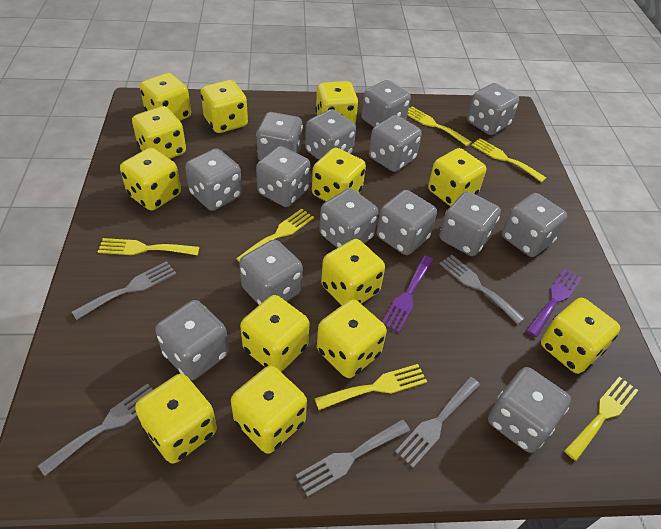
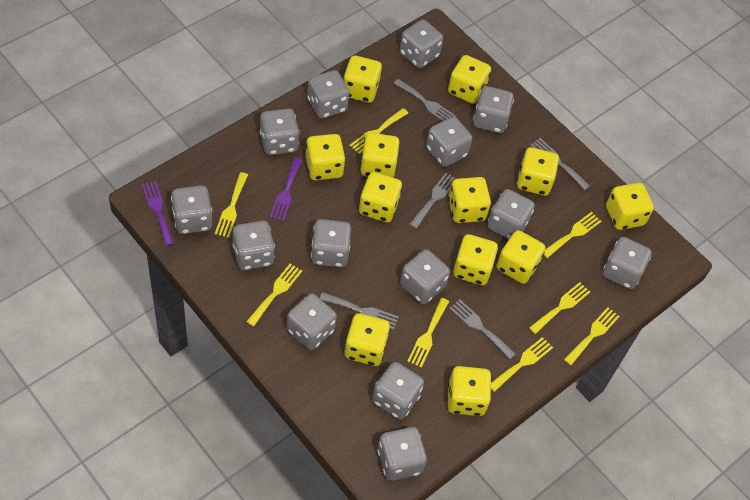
yellow dice: 13 -> 12
yellow fork: 6 -> 8

